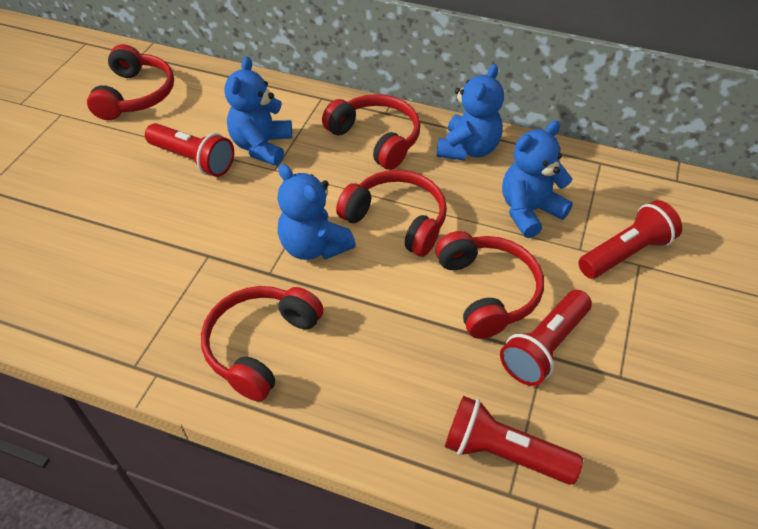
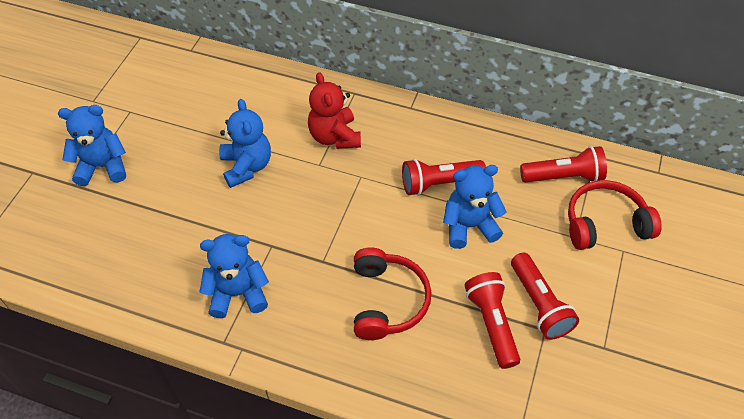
red headphones: 5 -> 2
red teddy bear: 0 -> 1

